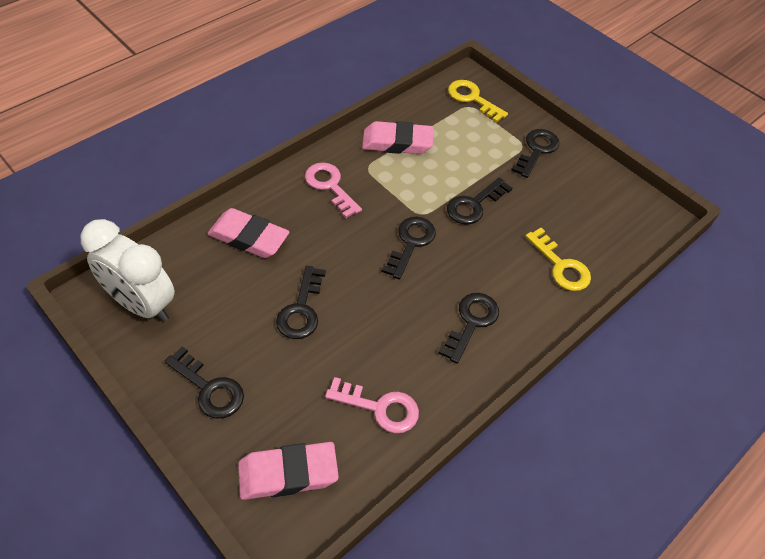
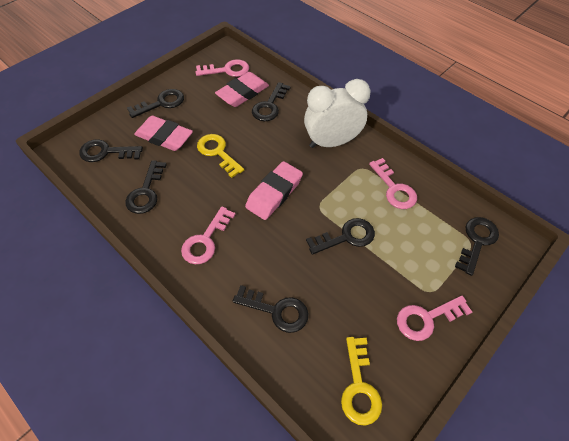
black key: 6 -> 7
pink key: 2 -> 4

